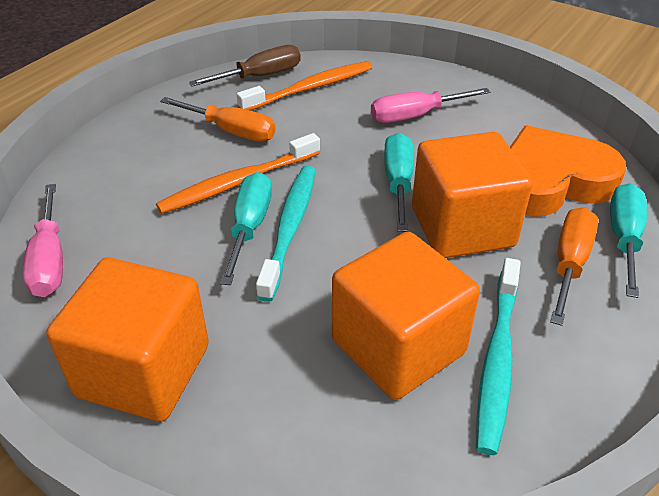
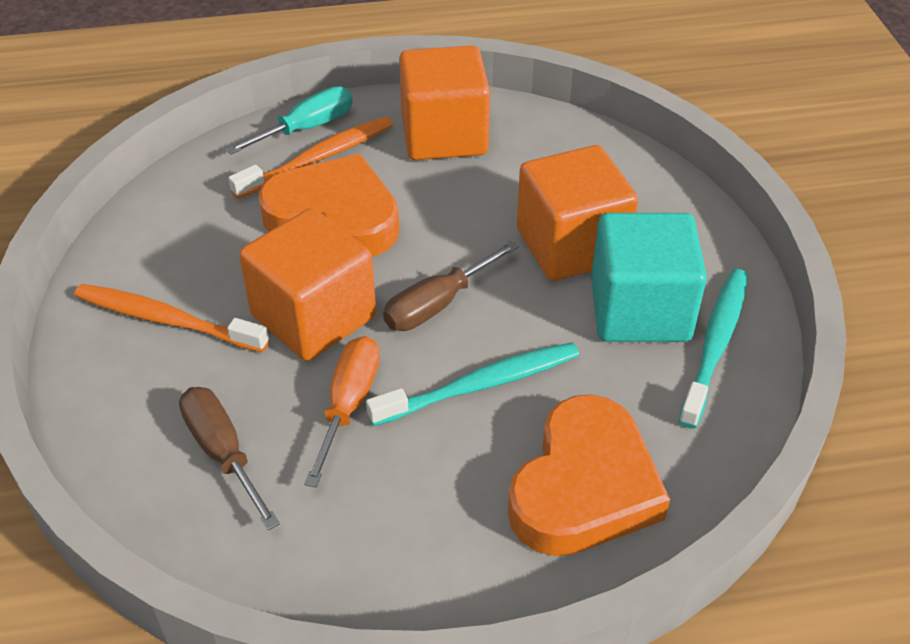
brown screwdriver: 1 -> 2
orange heart: 1 -> 2
orange screwdriver: 2 -> 1
pink screwdriver: 2 -> 0
turquoise cube: 0 -> 1
turquoise screwdriver: 3 -> 1

